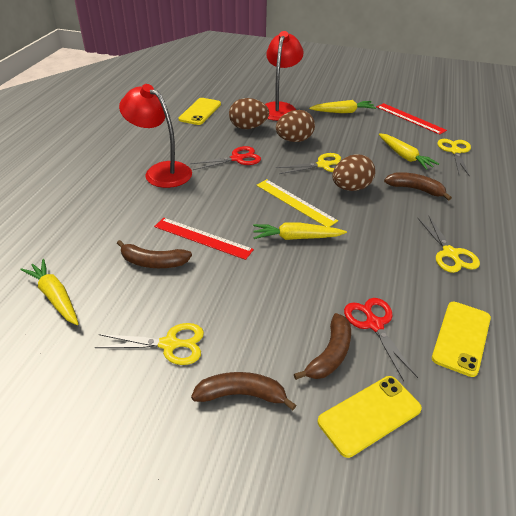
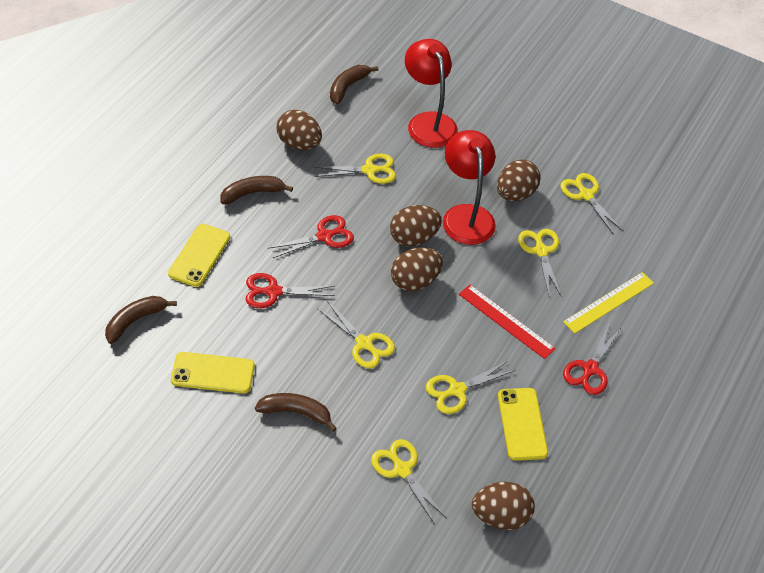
brown egg: 3 -> 5
red ruler: 2 -> 1
red scissors: 2 -> 3
yellow carrot: 4 -> 0
yellow scissors: 4 -> 6

